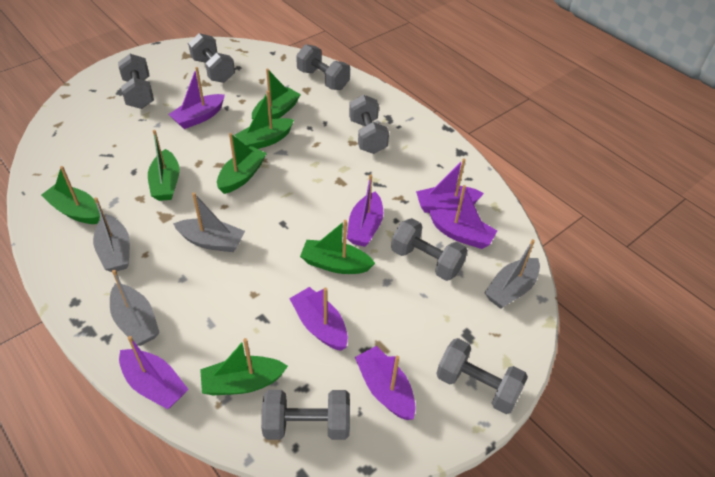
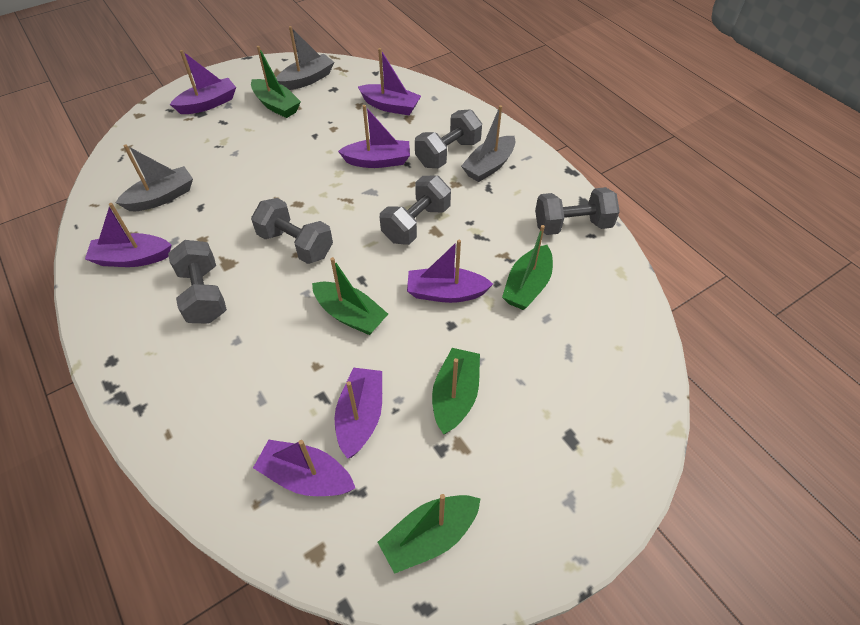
green boat: 7 -> 5
grey boat: 4 -> 3
grey dumbbell: 7 -> 5

